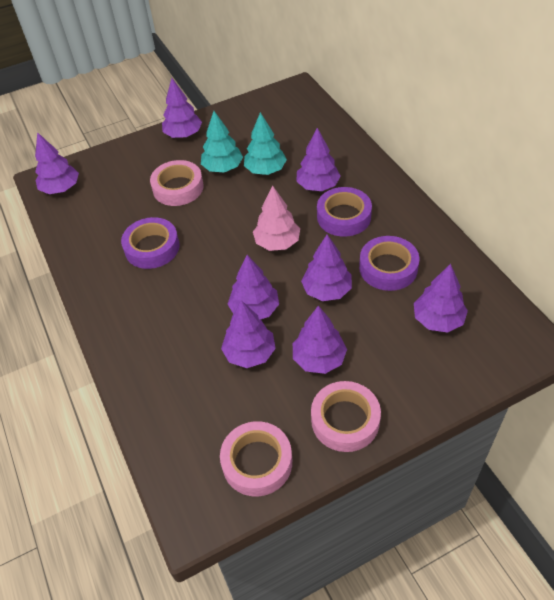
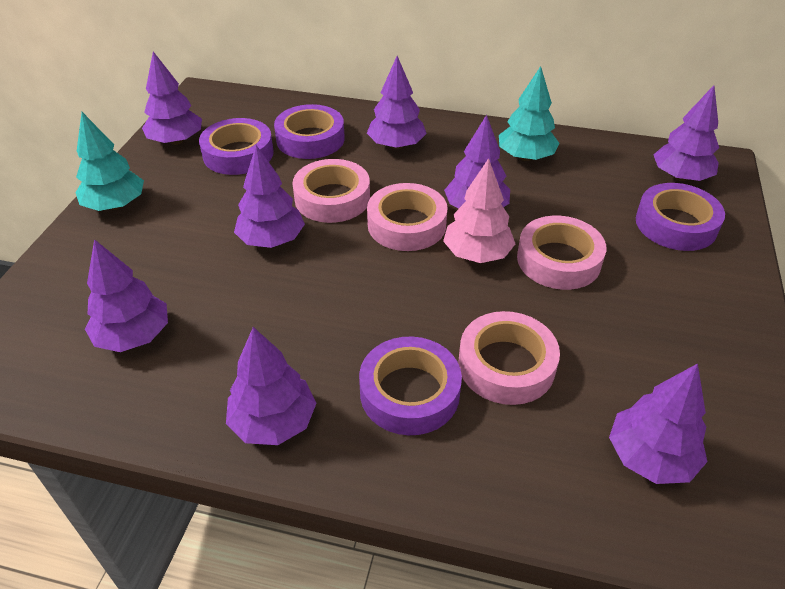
pink tape: 3 -> 4
purple tape: 3 -> 4

